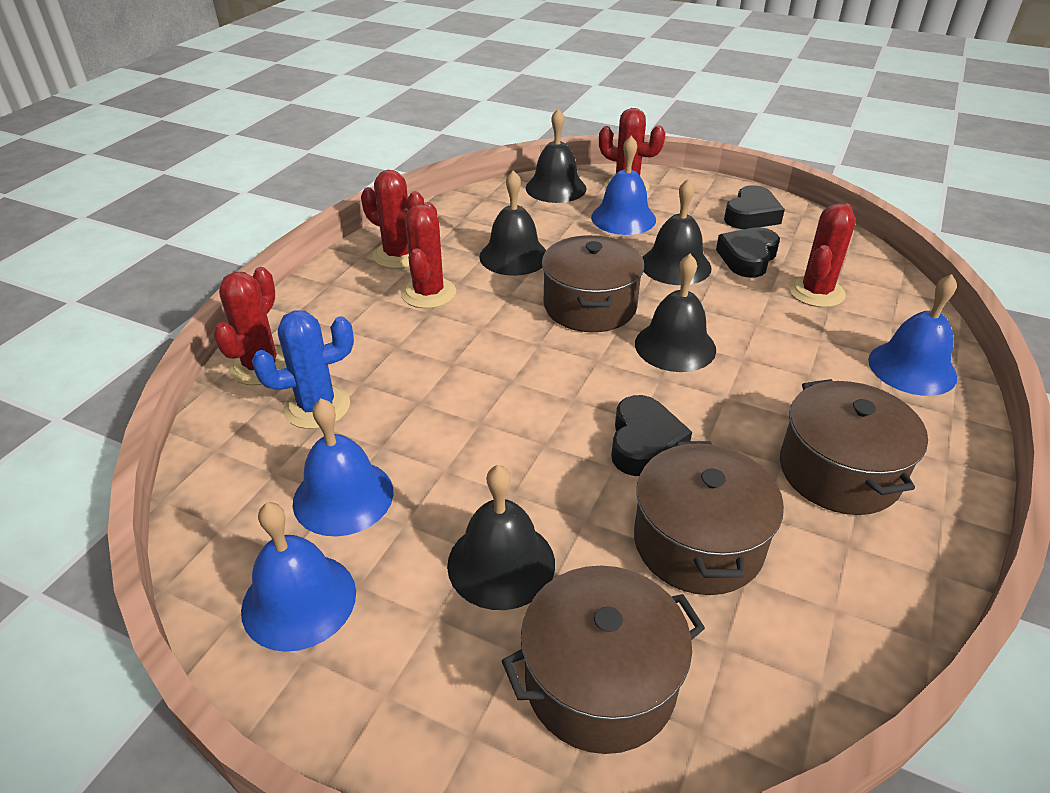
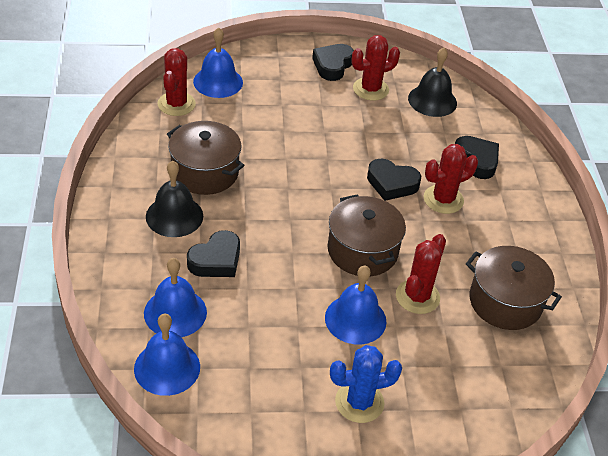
black bell: 5 -> 2
black heart: 3 -> 4
brown pot: 4 -> 3
red cactus: 5 -> 4

